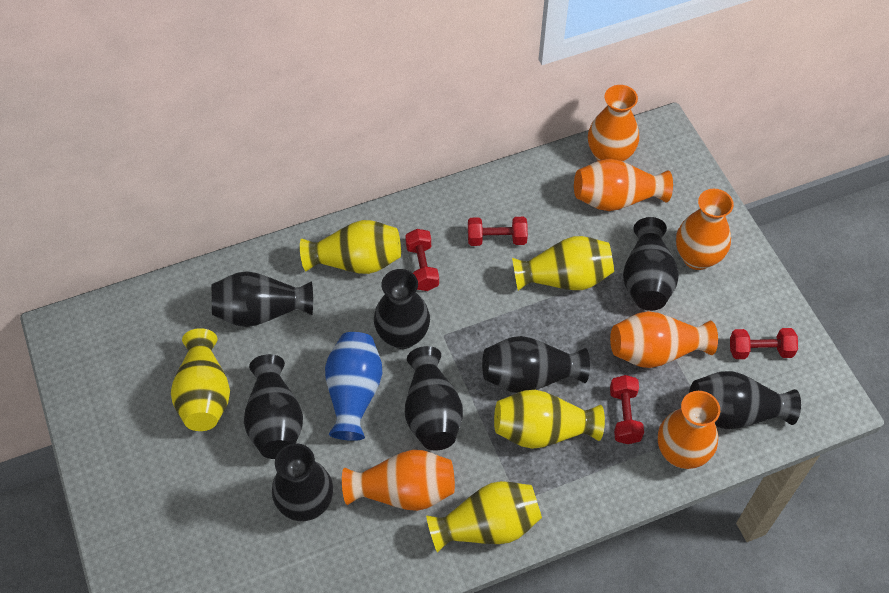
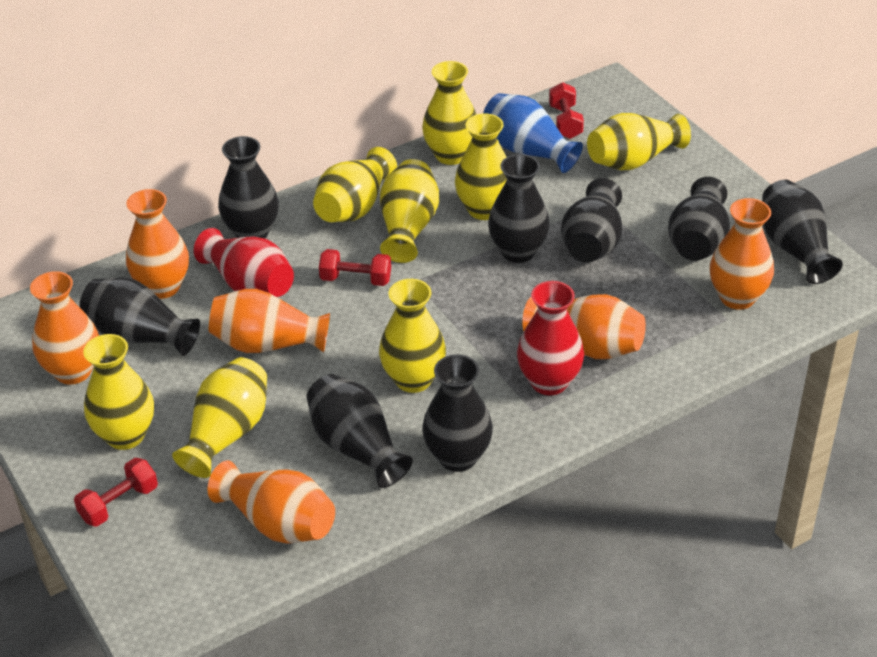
red dumbbell: 4 -> 3
red vase: 0 -> 2
yellow vase: 5 -> 8

